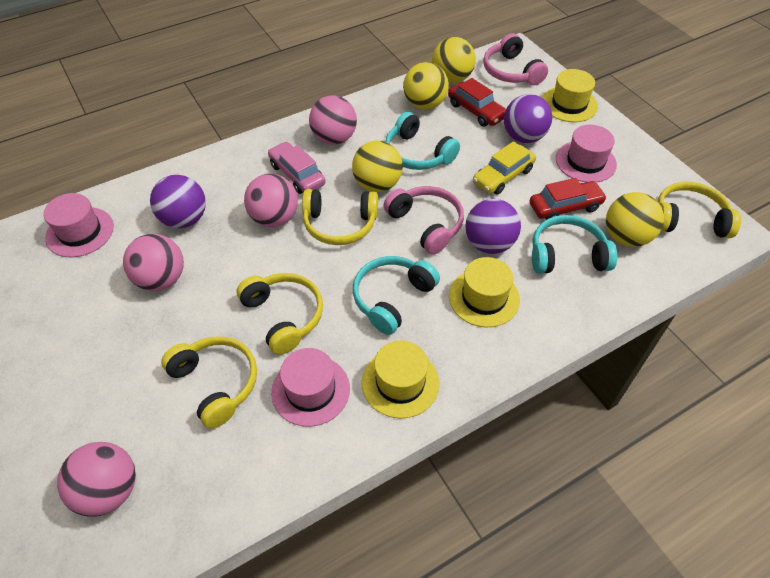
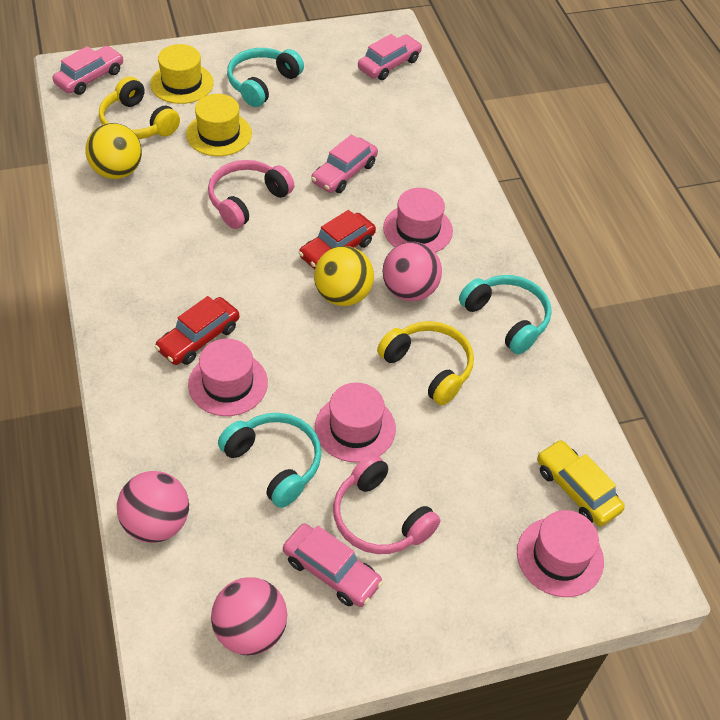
pink ball: 4 -> 3
pink car: 1 -> 4
pink hat: 3 -> 4
purple ball: 3 -> 0
yellow ball: 4 -> 2
yellow hat: 3 -> 2
yellow headphones: 4 -> 2

